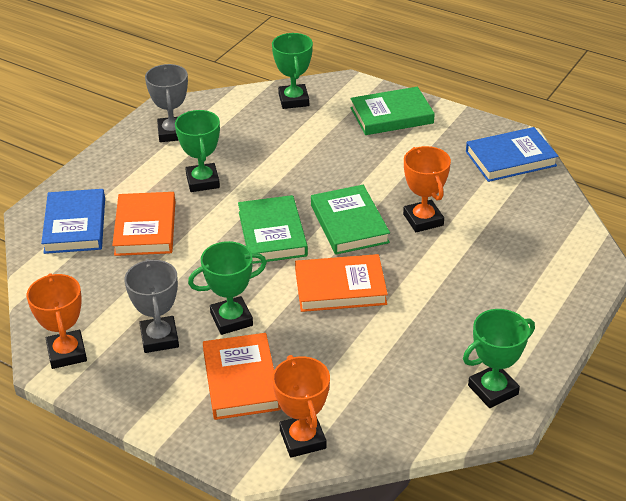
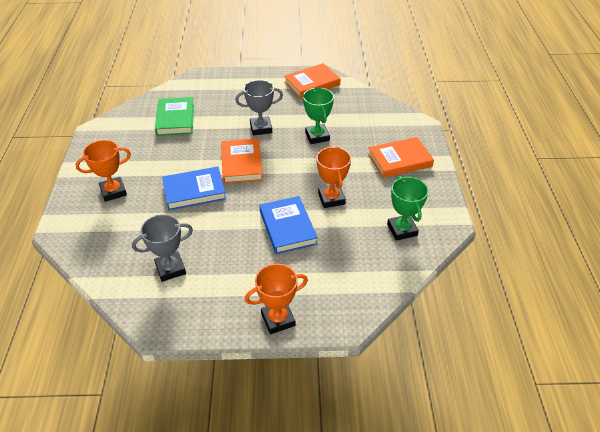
green book: 3 -> 1
green trophy: 4 -> 2

